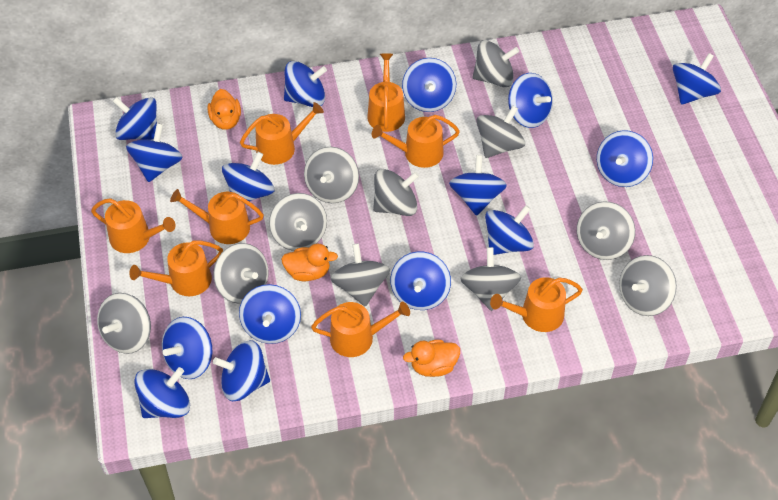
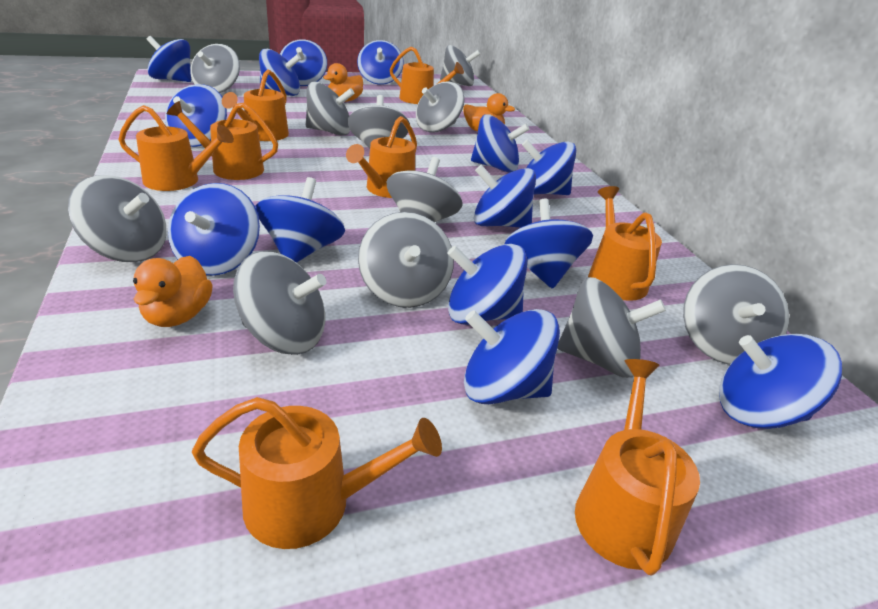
blue spinning top: 15 -> 14

